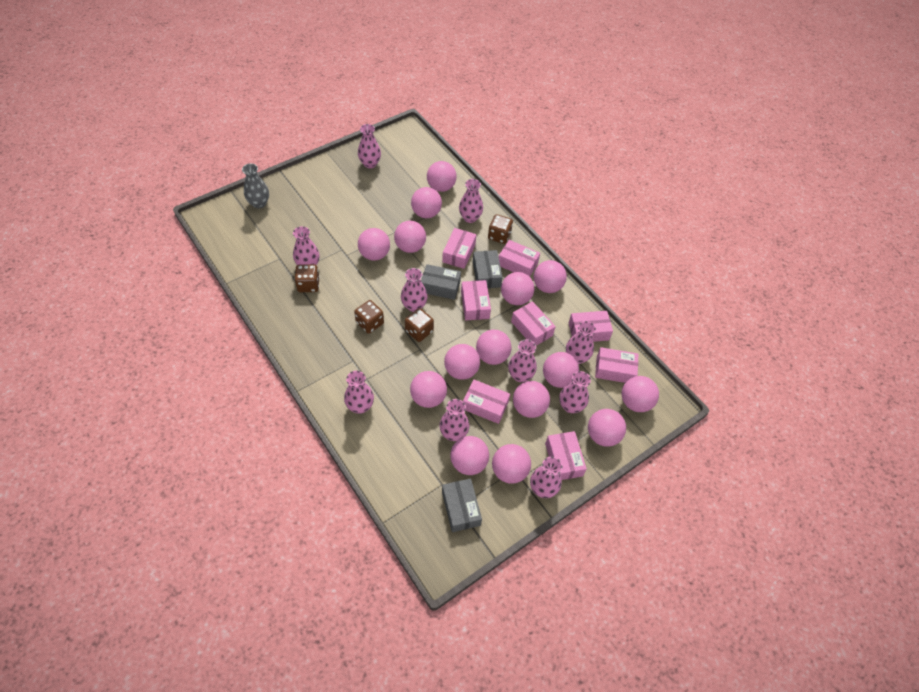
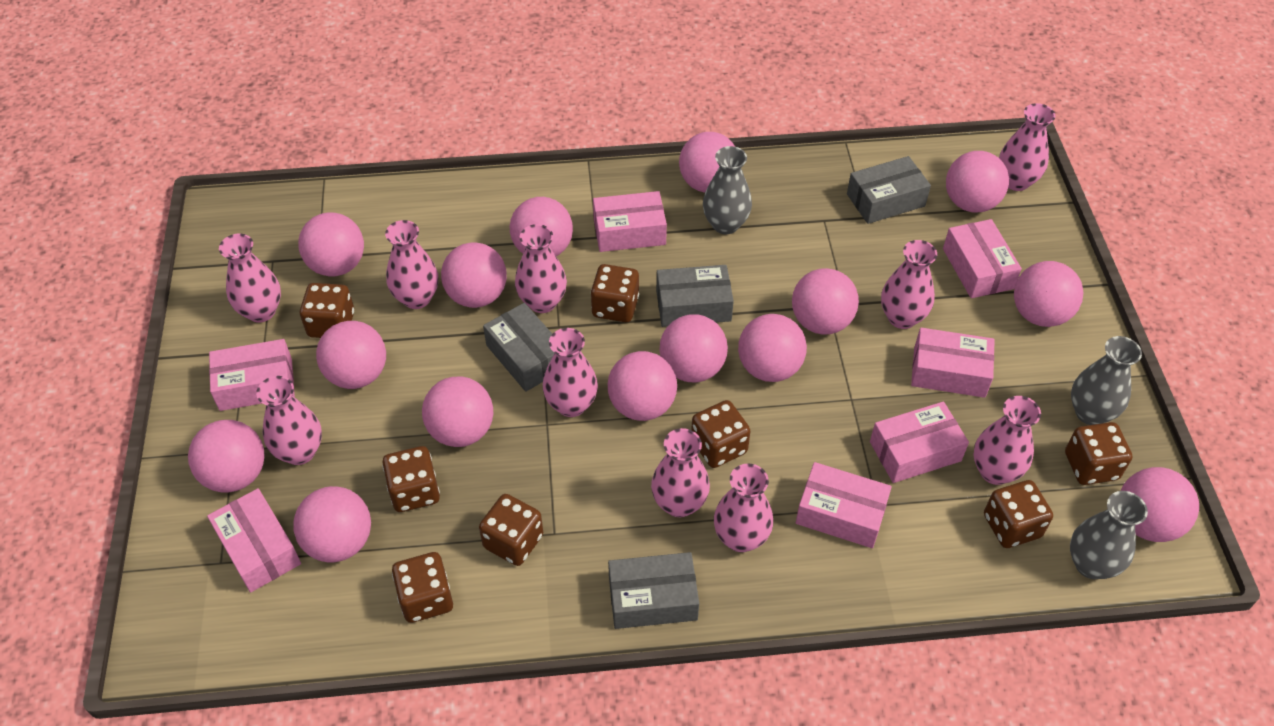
brown dice: 4 -> 8
grey box: 3 -> 4
grey vase: 1 -> 3
pink box: 8 -> 7

